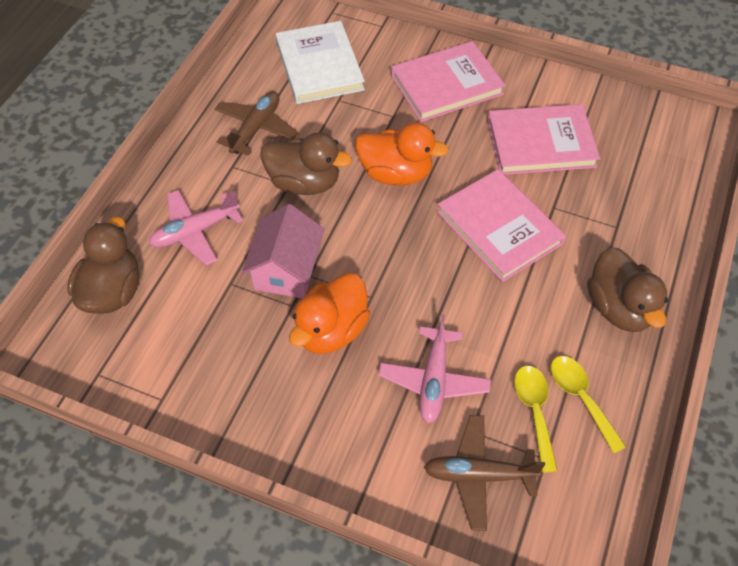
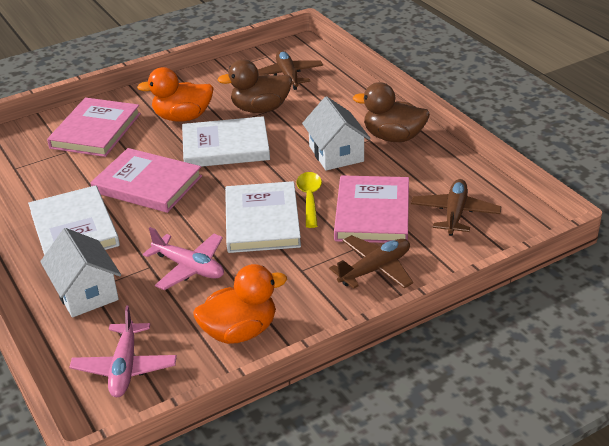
brown duck: 3 -> 2
brown plane: 2 -> 3
pink house: 1 -> 0
white book: 1 -> 3
white house: 0 -> 2
yellow spoon: 2 -> 1

